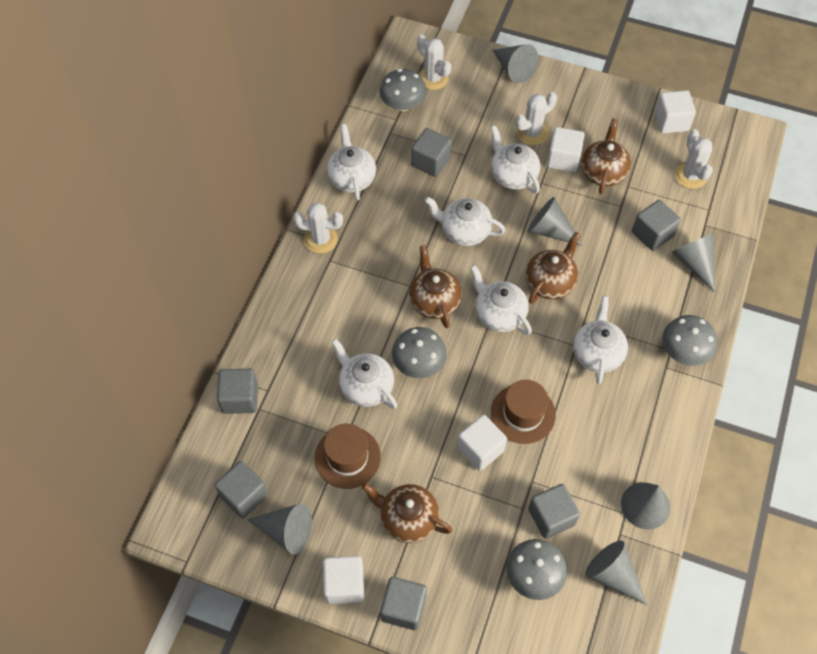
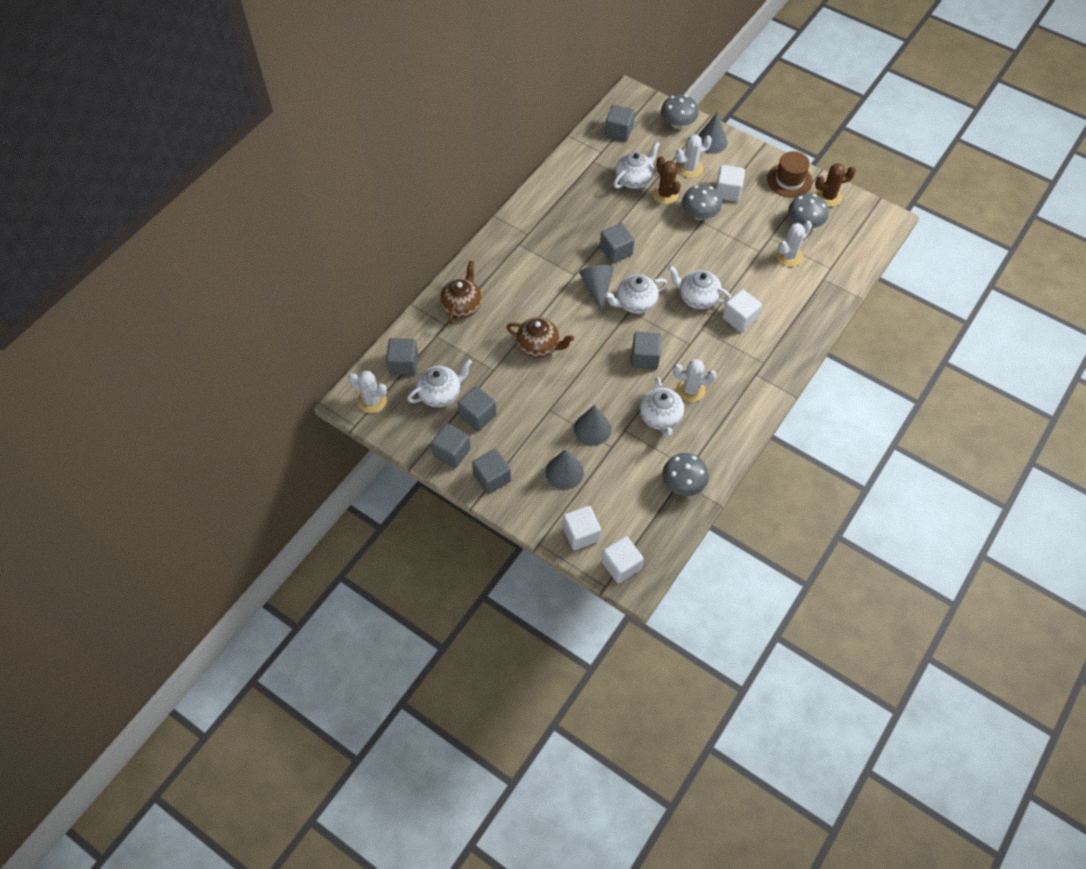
brown cactus: 0 -> 2
brown hat: 2 -> 1
brown teapot: 4 -> 2
grey cone: 6 -> 4
grey cube: 6 -> 7
white teapot: 6 -> 5

